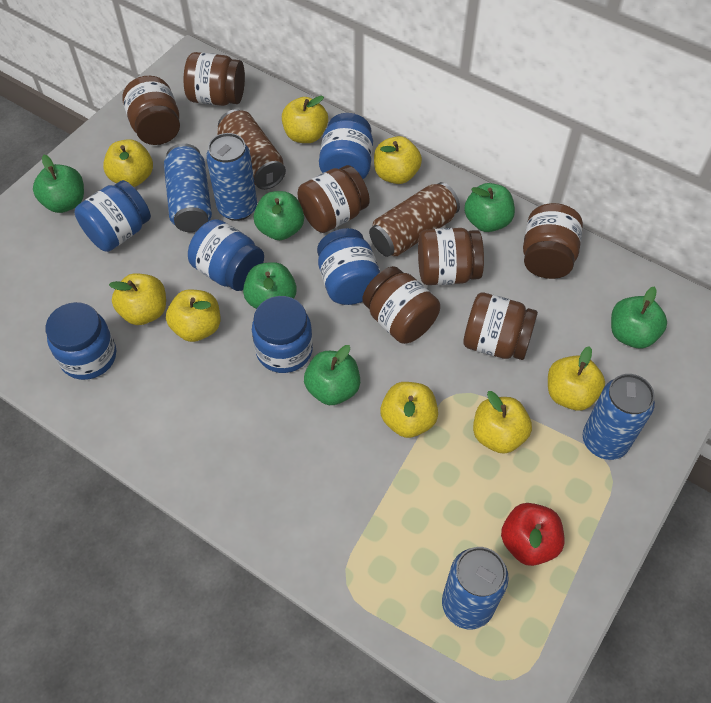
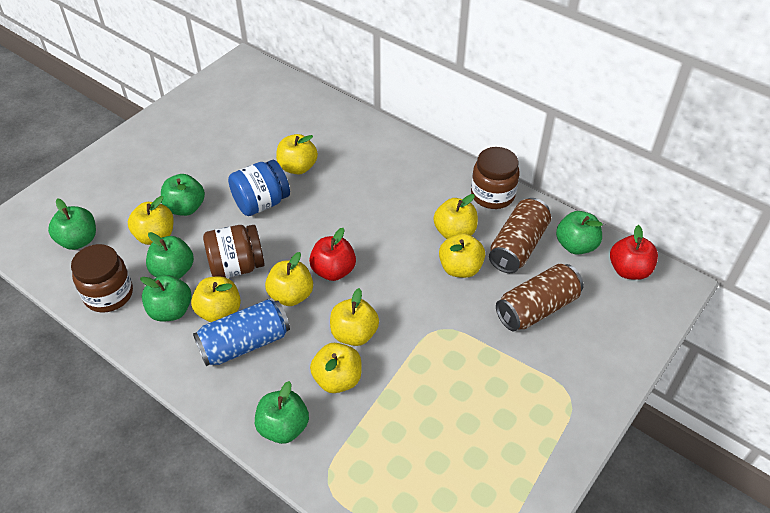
blue can: 4 -> 1
blue jar: 6 -> 1
brown jar: 7 -> 3
red apple: 1 -> 2

